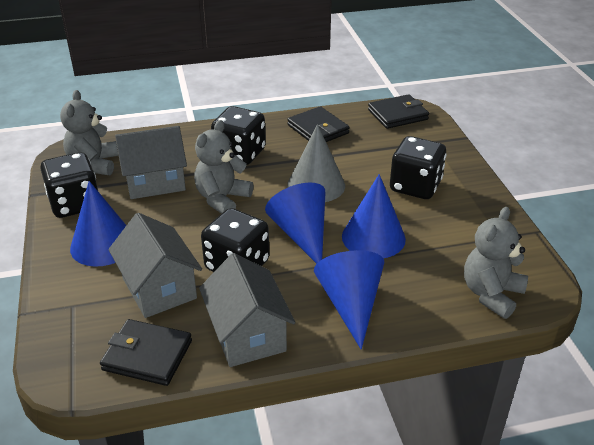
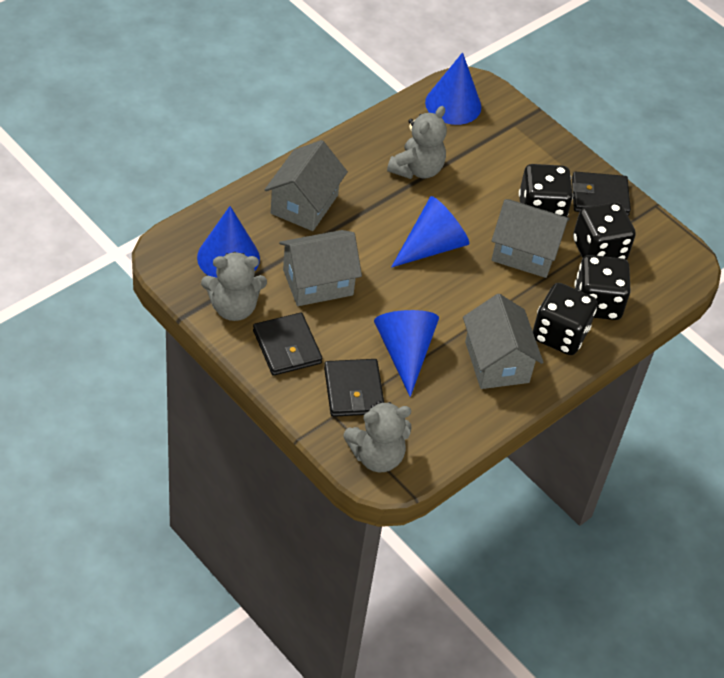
grey cone: 1 -> 0
grey house: 3 -> 4

